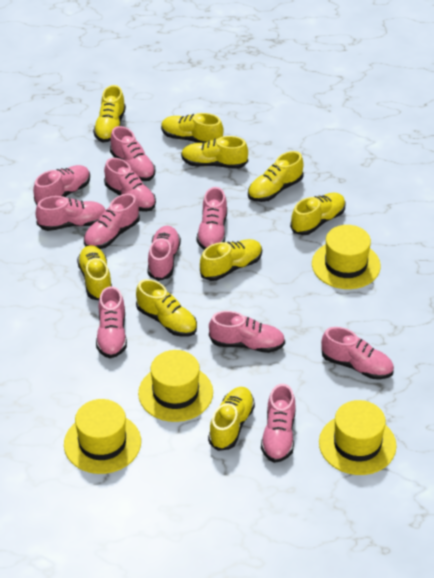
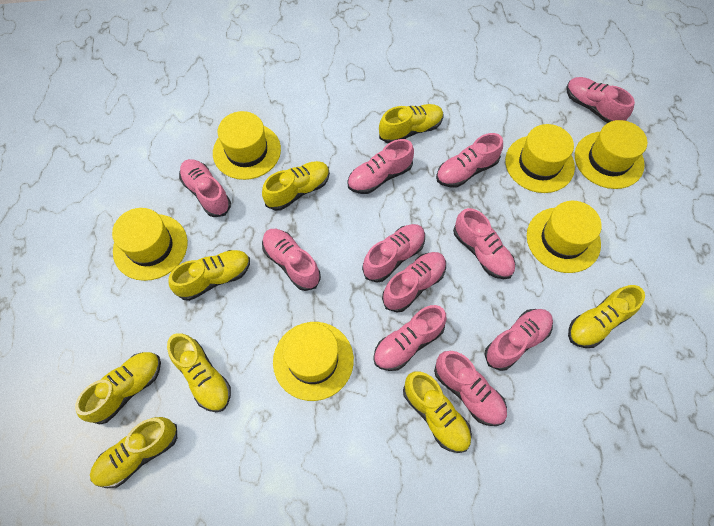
yellow hat: 4 -> 6
yellow shoe: 9 -> 8

